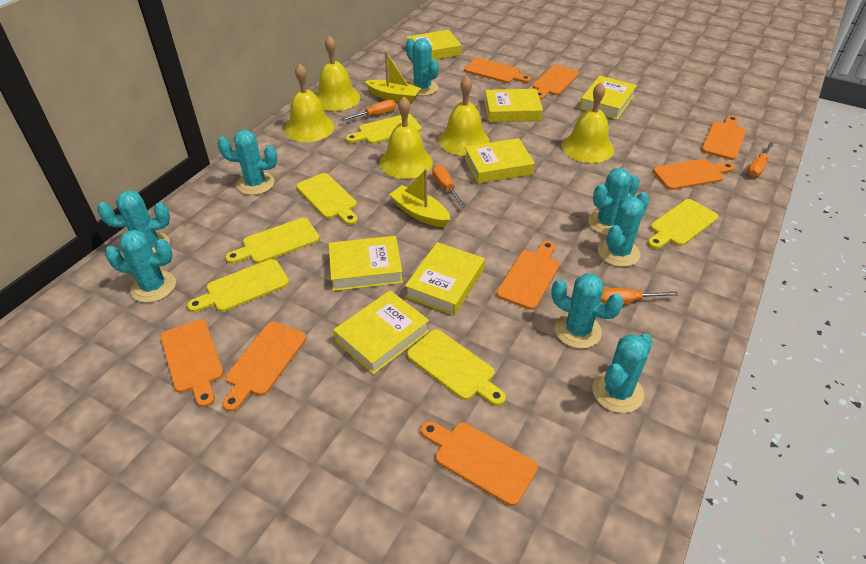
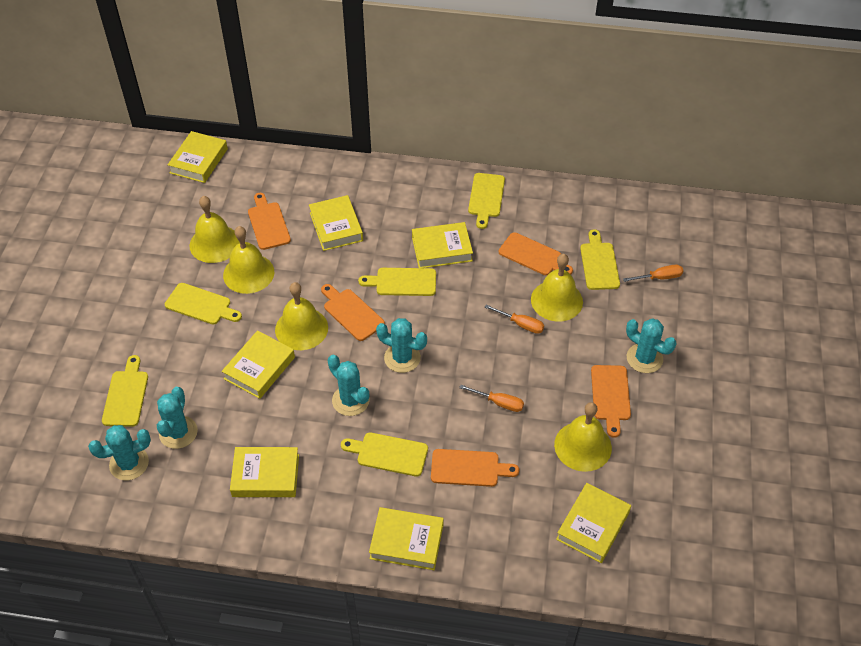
orange cutting board: 8 -> 5
orange screwdriver: 4 -> 3
turquoise cactus: 8 -> 5
yellow boat: 2 -> 0

